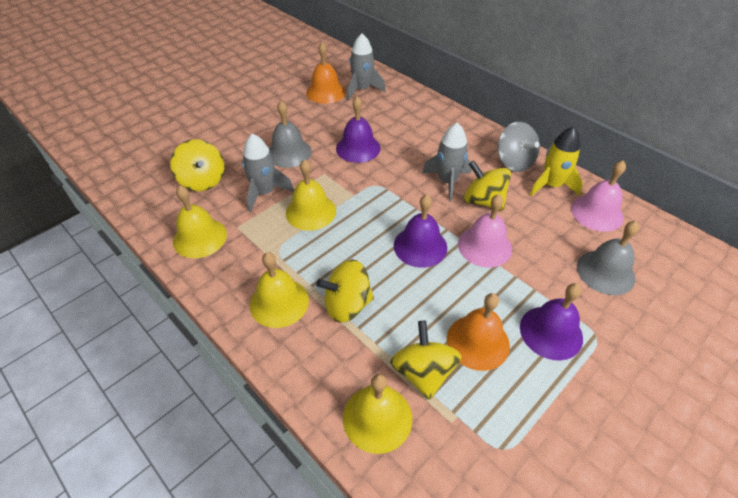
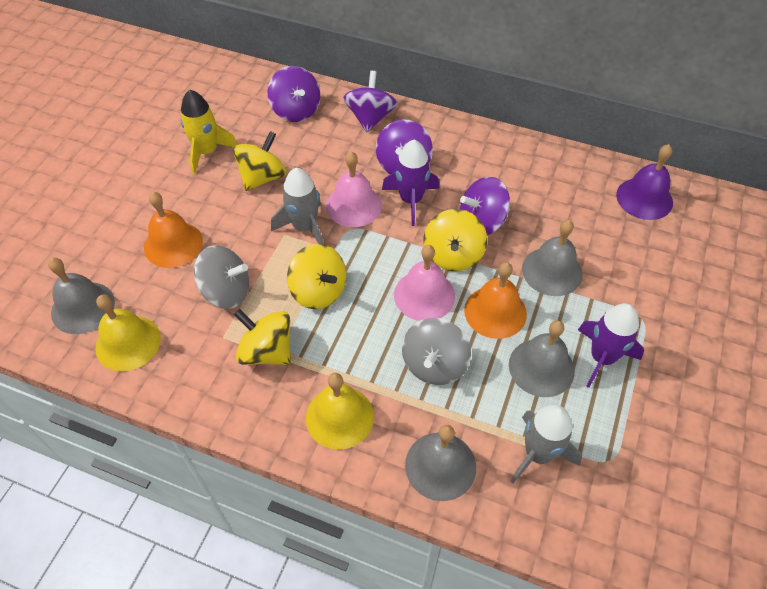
grey bell: 2 -> 4
grey rocket: 3 -> 2
grey spinning top: 1 -> 2
purple bell: 3 -> 1
purple rocket: 0 -> 2
purple spinning top: 0 -> 4
yellow bell: 4 -> 2

